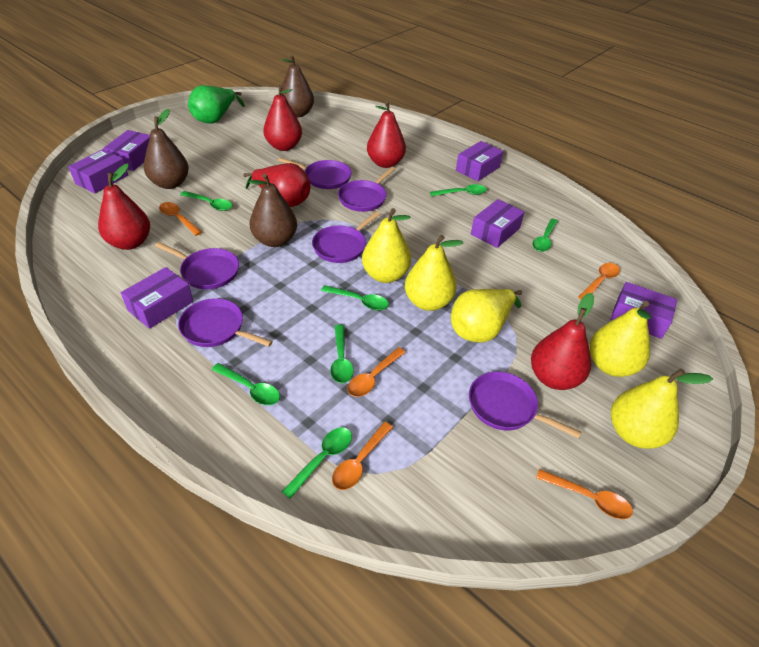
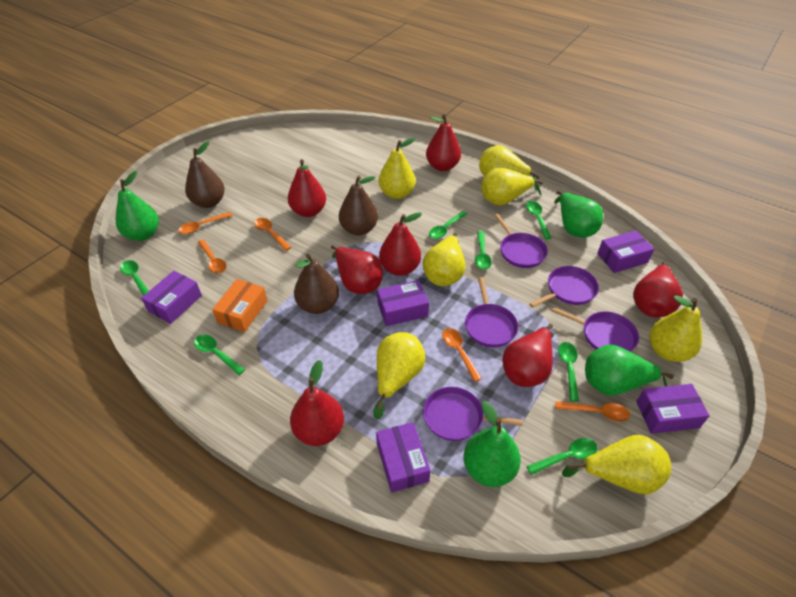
green pear: 1 -> 4
orange box: 0 -> 1
purple box: 6 -> 5
purple pan: 6 -> 5
red pear: 5 -> 7
yellow pear: 5 -> 7

